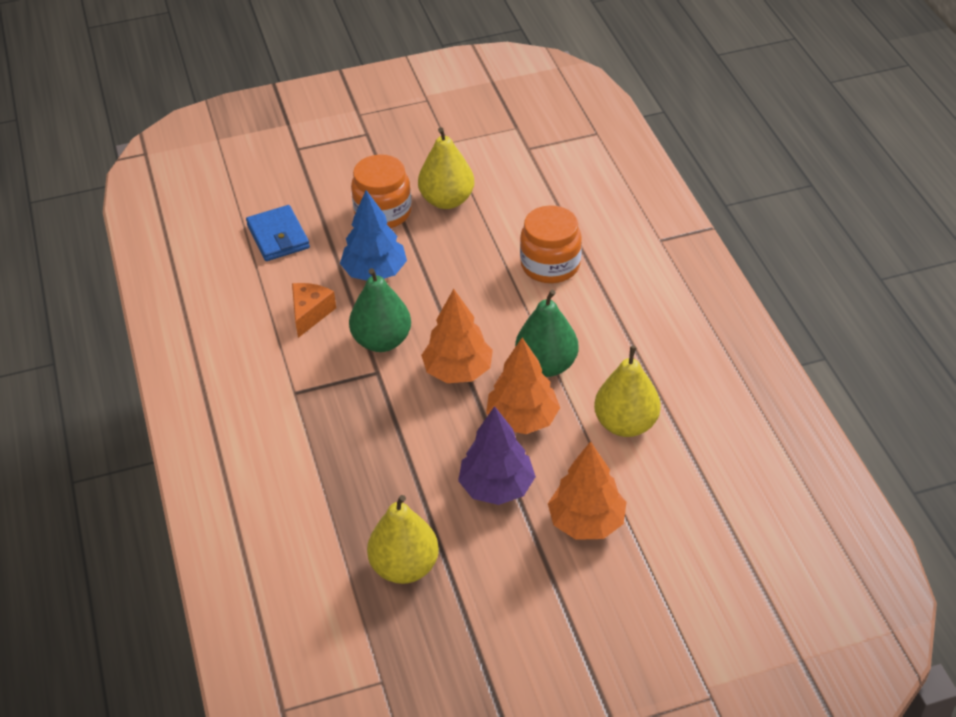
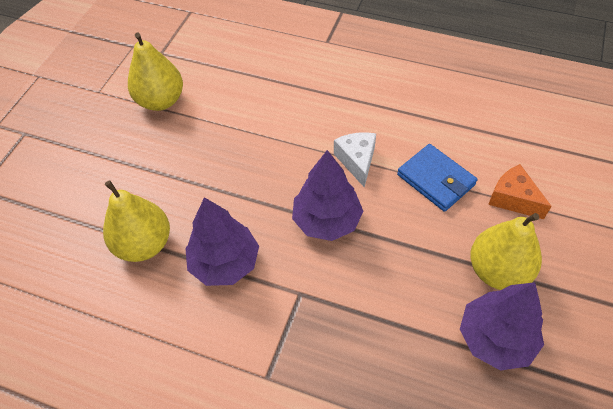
blue tree: 1 -> 0
green pear: 2 -> 0
orange jar: 2 -> 0
orange tree: 3 -> 0
purple tree: 1 -> 3
white cheese: 0 -> 1

